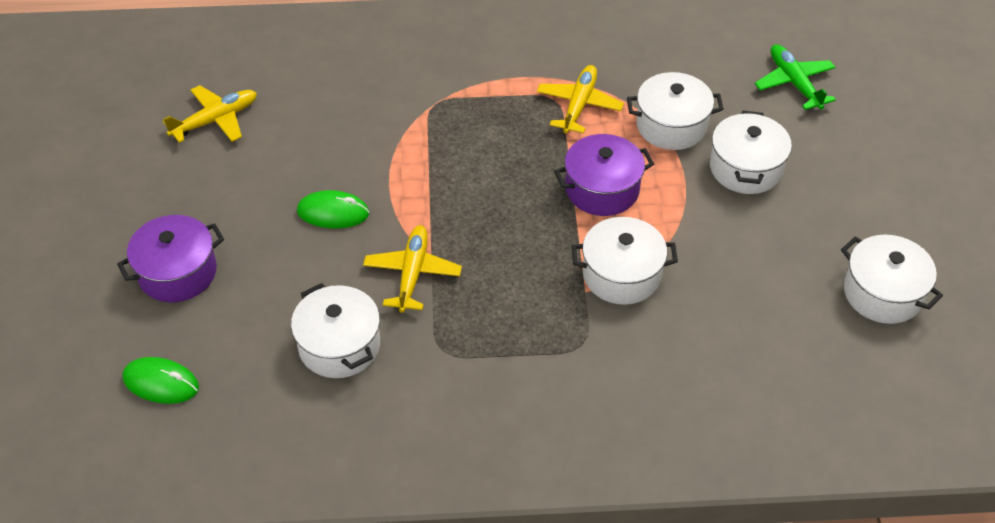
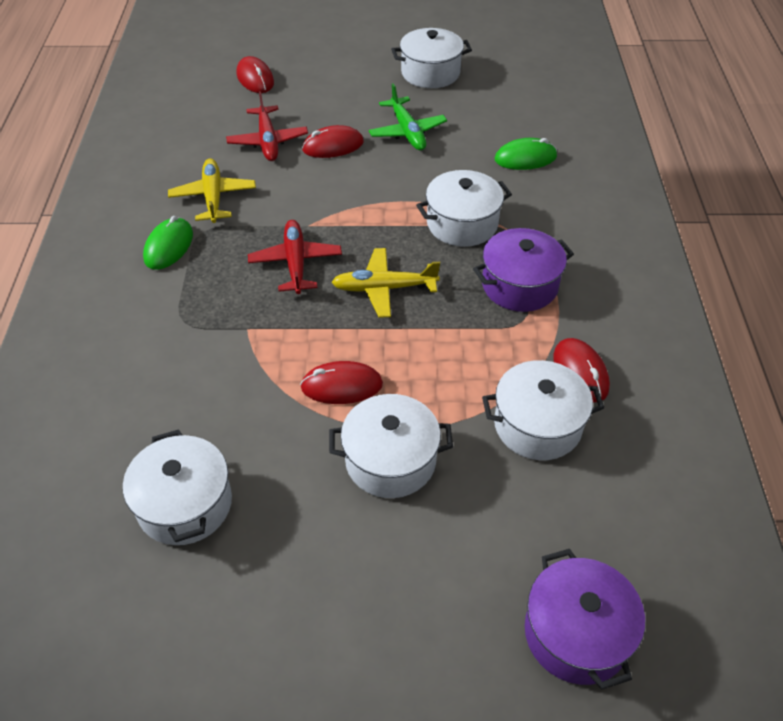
red mouse: 0 -> 4
red plane: 0 -> 2
yellow plane: 3 -> 2

